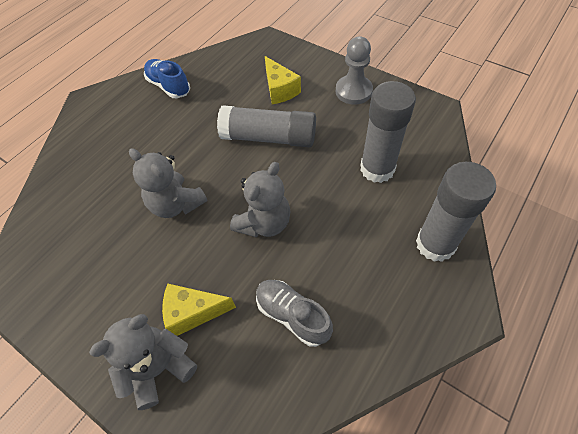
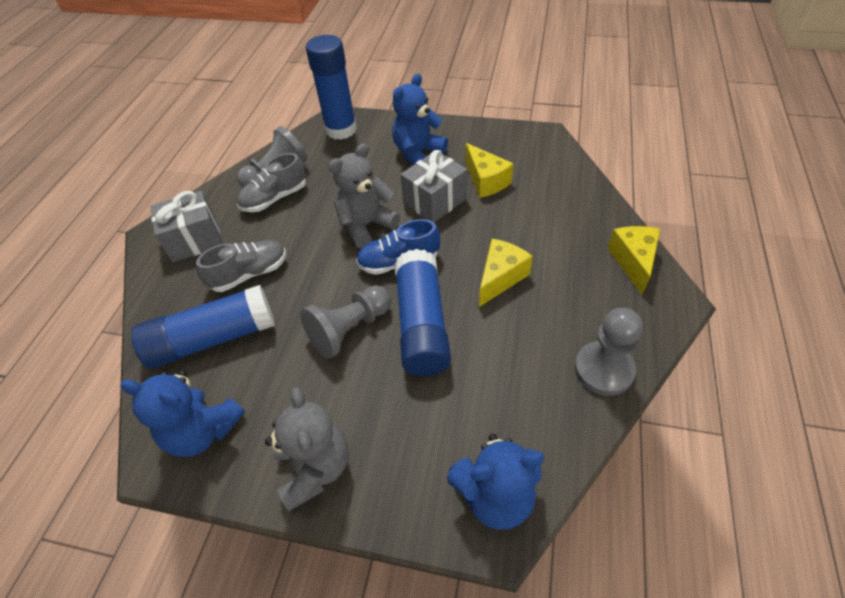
blue glue stick: 0 -> 3
blue teddy bear: 0 -> 3
grey gift: 0 -> 2
grey glue stick: 3 -> 0
grey pawn: 1 -> 3
grey shoe: 1 -> 2
grey teddy bear: 3 -> 2
yellow cheese: 2 -> 3

